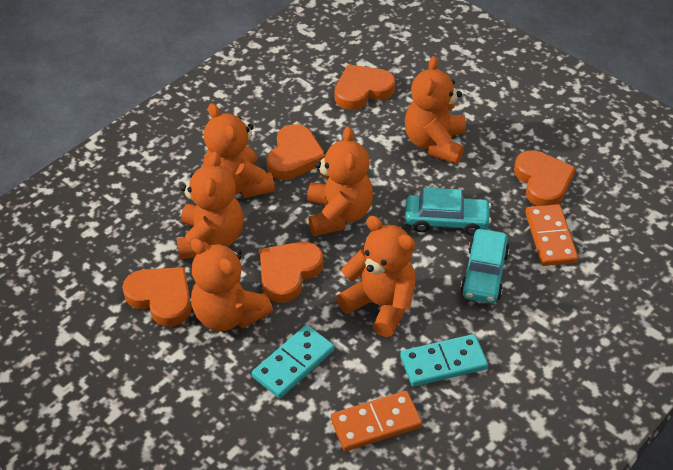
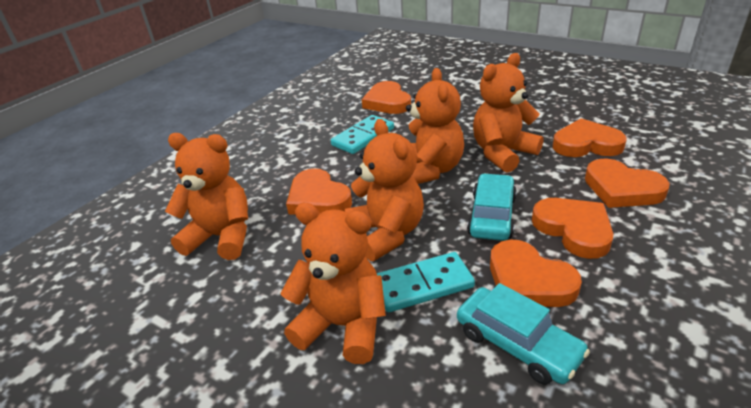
orange domino: 2 -> 0
orange heart: 5 -> 6
orange teddy bear: 6 -> 5

